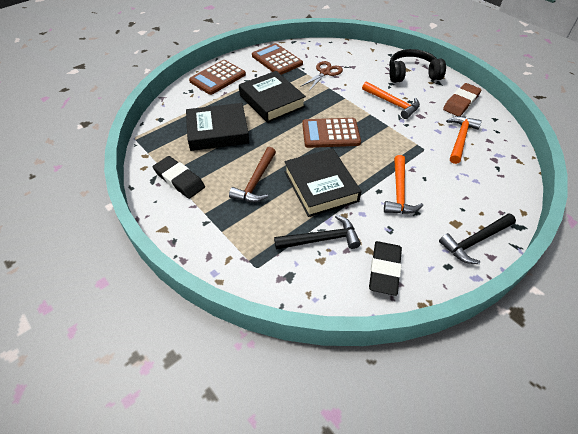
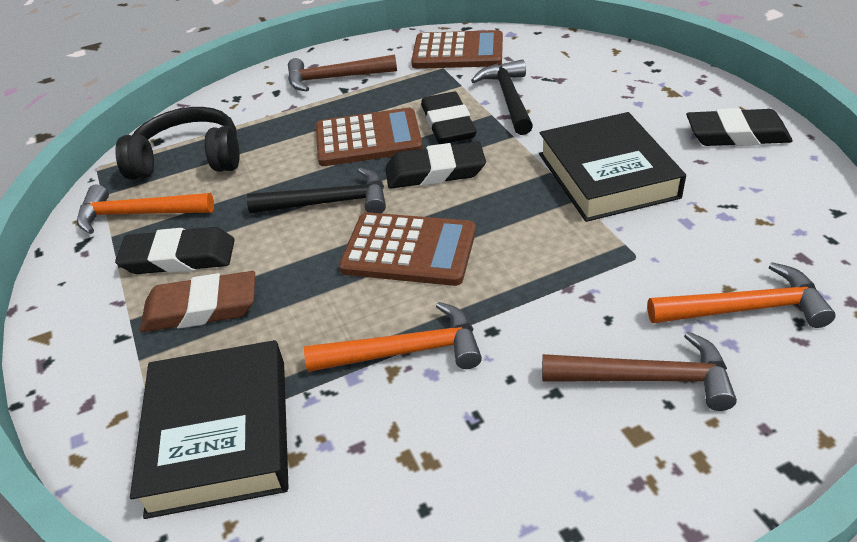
black book: 3 -> 2
black eraser: 2 -> 4
brown hammer: 1 -> 2
brown scissors: 1 -> 0

